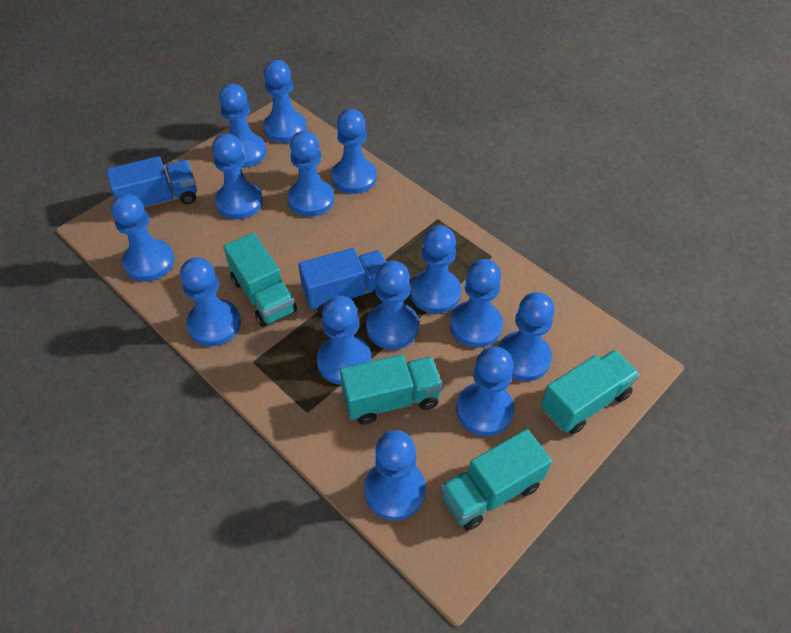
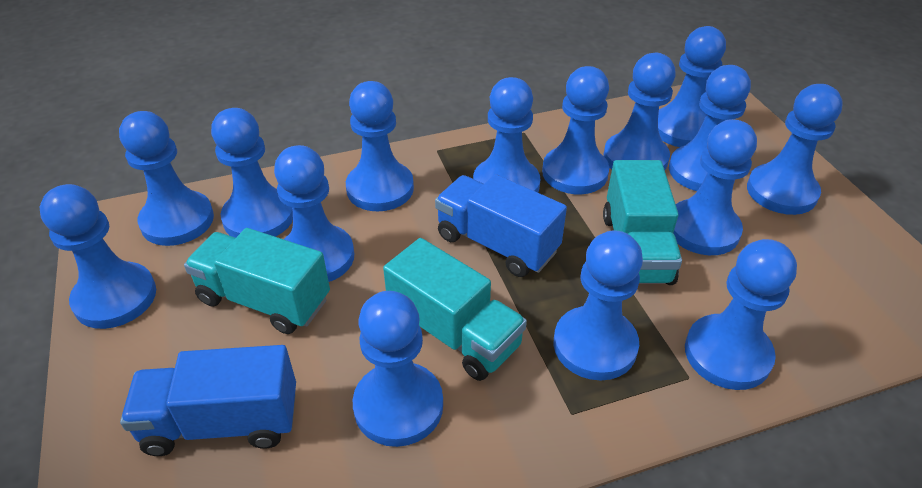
blue pawn: 14 -> 15
turquoise truck: 4 -> 3

